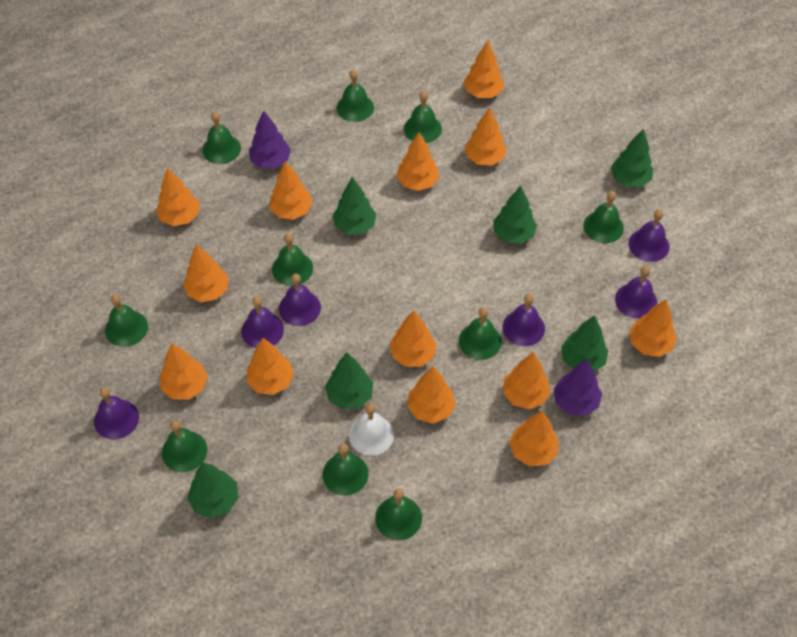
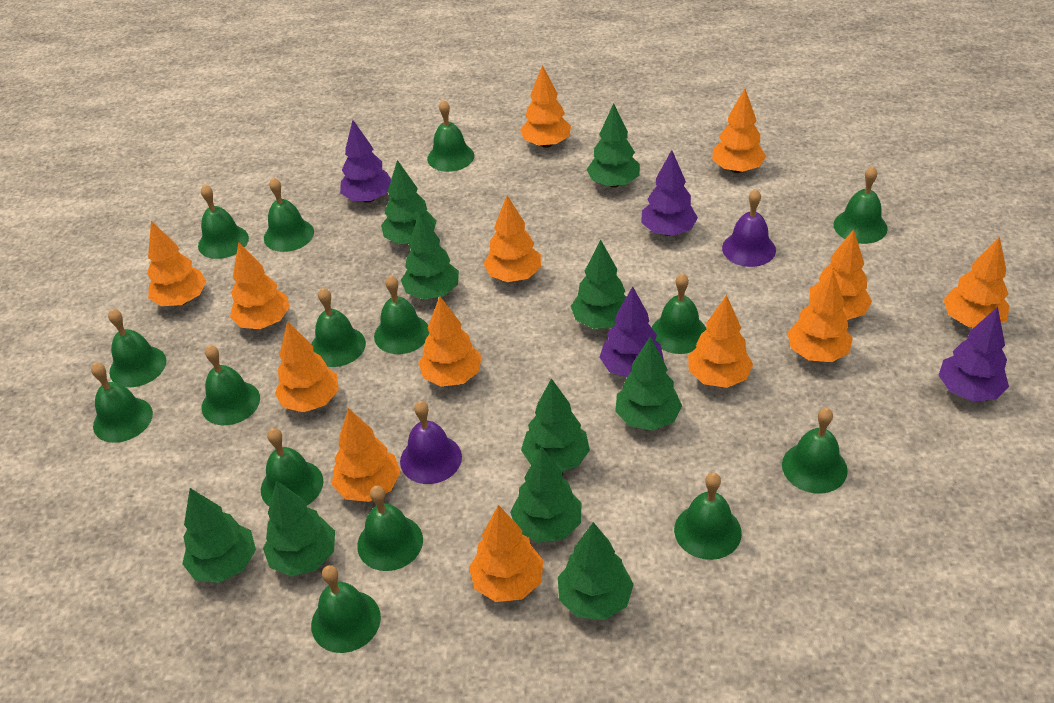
green bell: 10 -> 15
green tree: 6 -> 10
purple bell: 6 -> 2
purple tree: 2 -> 4
white bell: 1 -> 0

